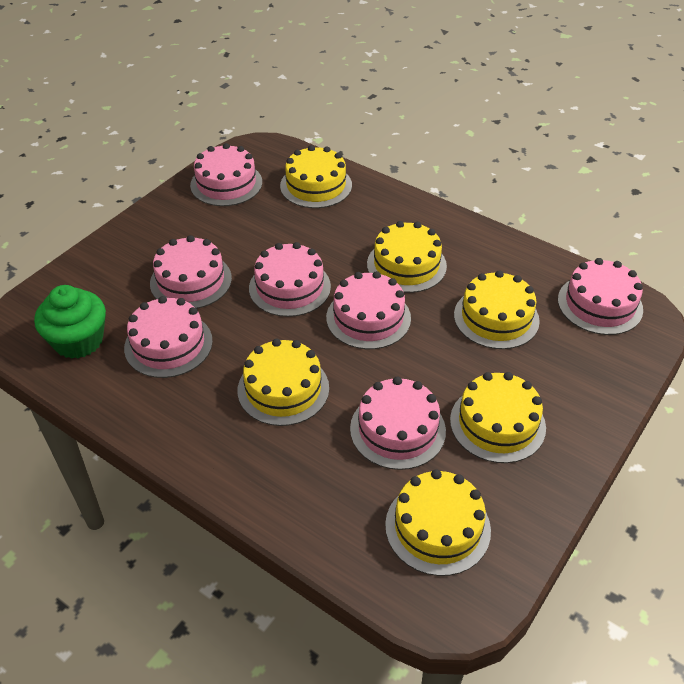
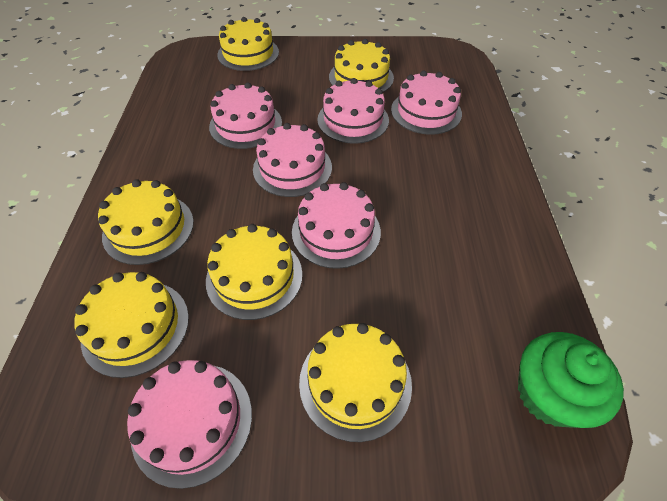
pink cake: 7 -> 6

